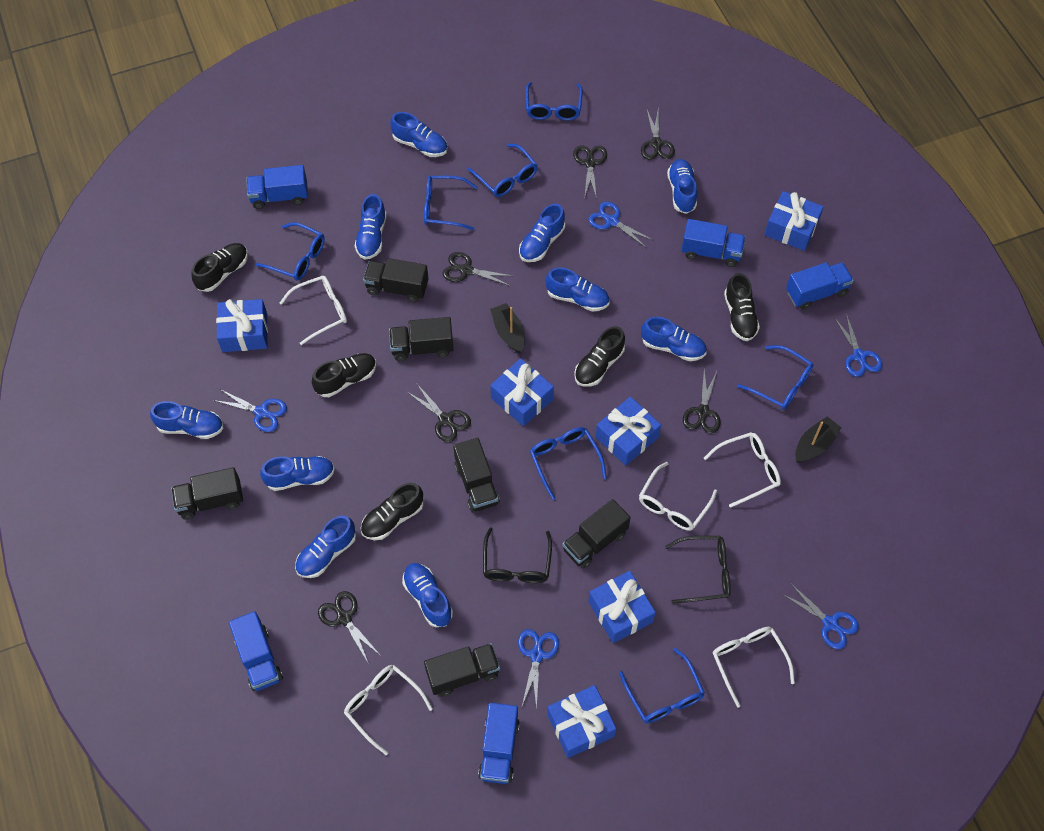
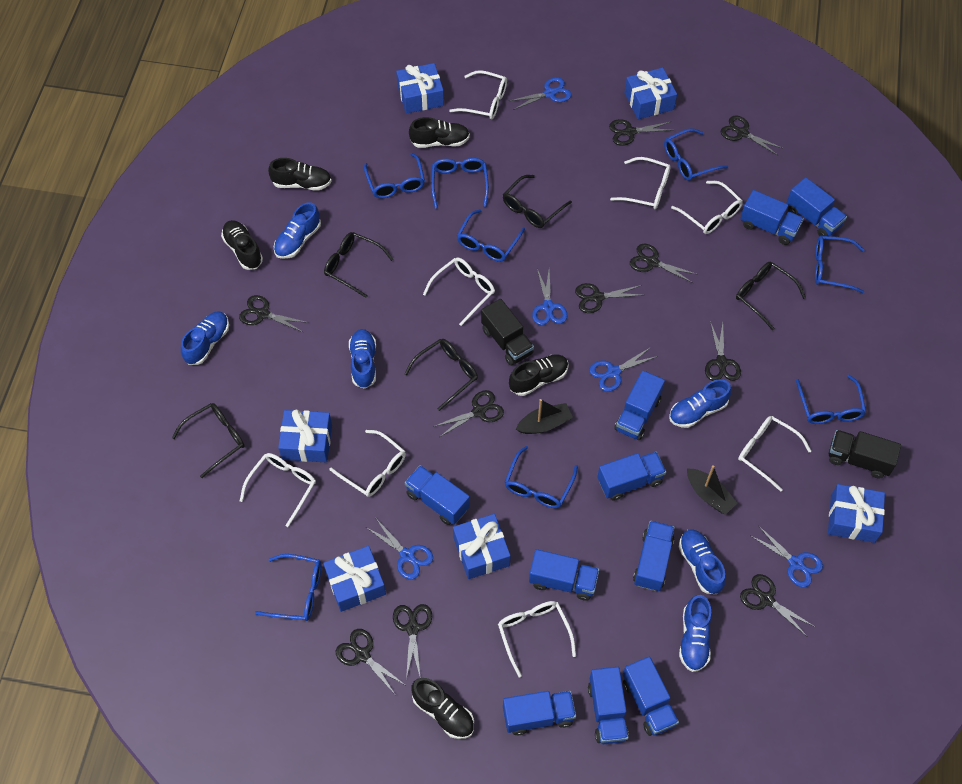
black glasses: 2 -> 5
black scissors: 6 -> 10
black truck: 6 -> 2
blue glasses: 7 -> 8
blue shoe: 10 -> 6
blue truck: 5 -> 10
white glasses: 5 -> 8

